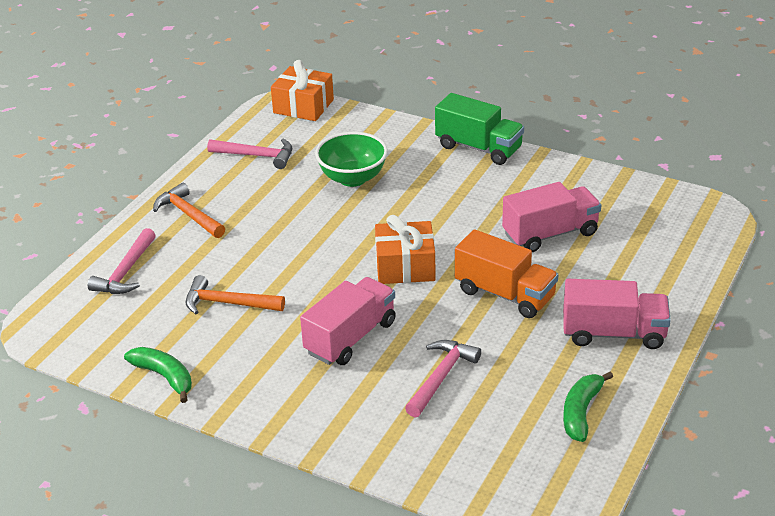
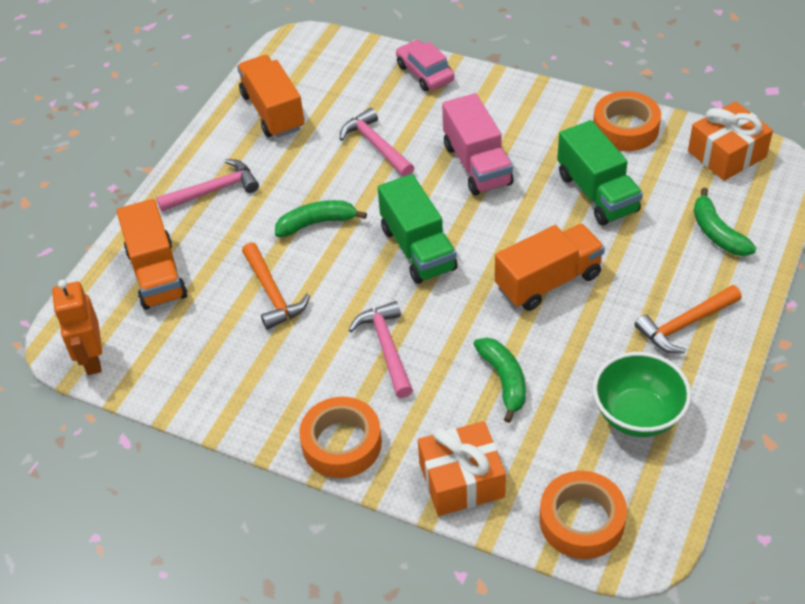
green banana: 2 -> 3
green truck: 1 -> 2
orange robot: 0 -> 1
orange tape: 0 -> 3
orange truck: 1 -> 3
pink car: 0 -> 1
pink truck: 3 -> 1

